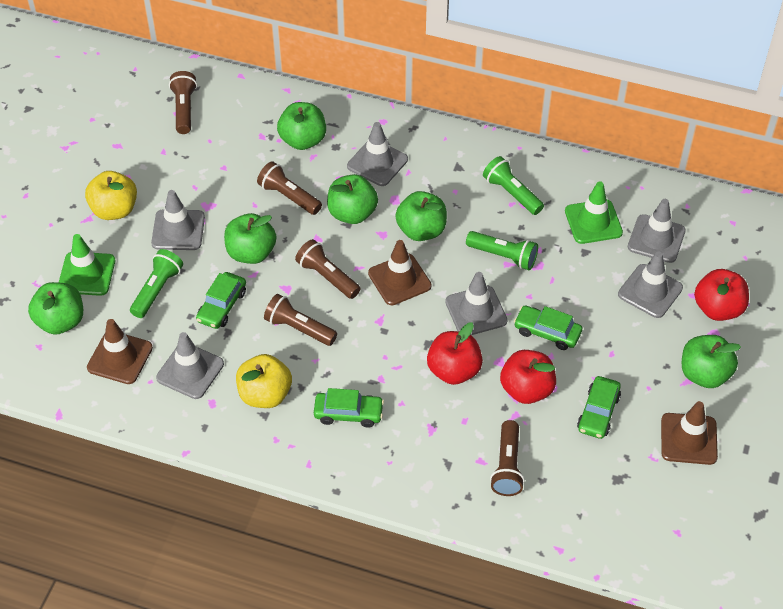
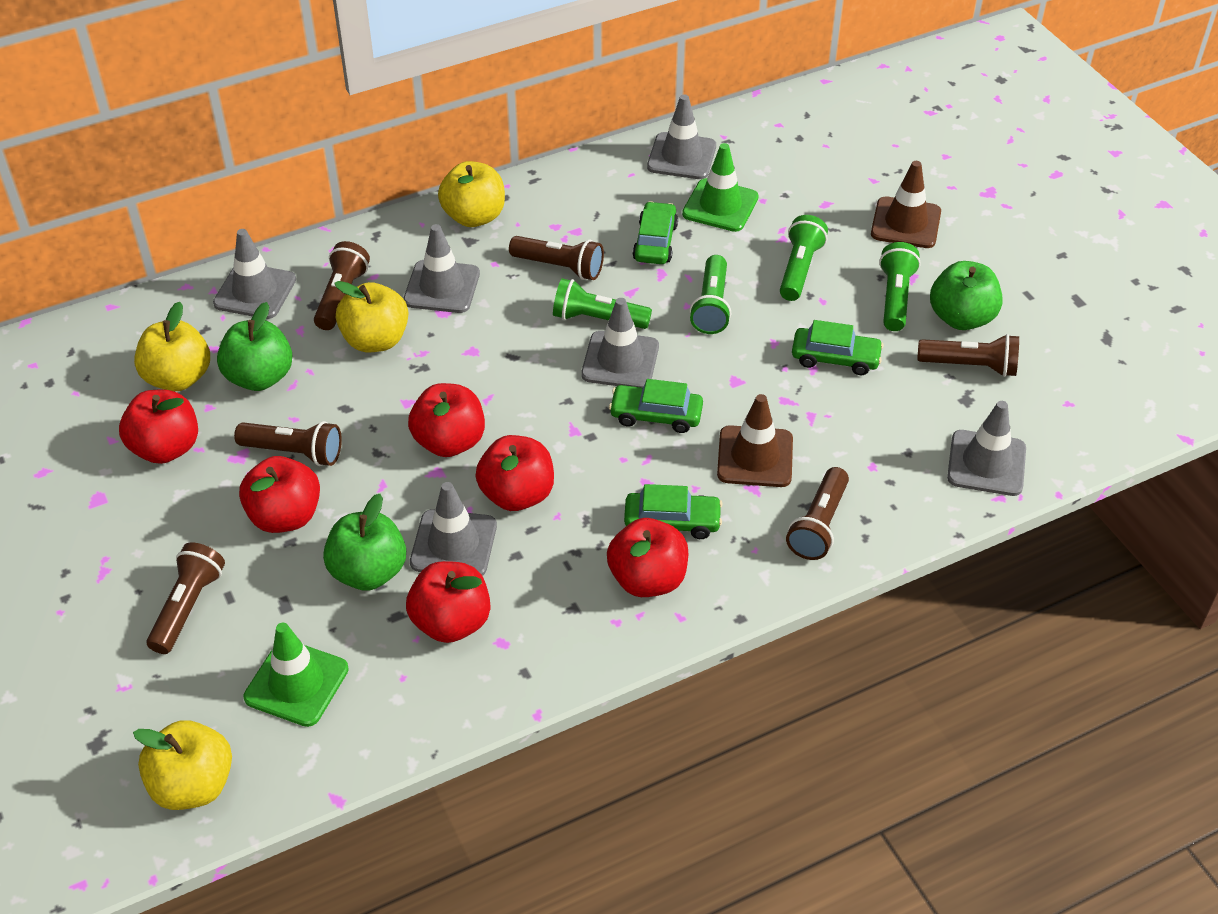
brown flashlight: 5 -> 6
brown traffic cone: 3 -> 2
green apple: 6 -> 3
green flashlight: 3 -> 4
red apple: 3 -> 6
yellow apple: 2 -> 4

